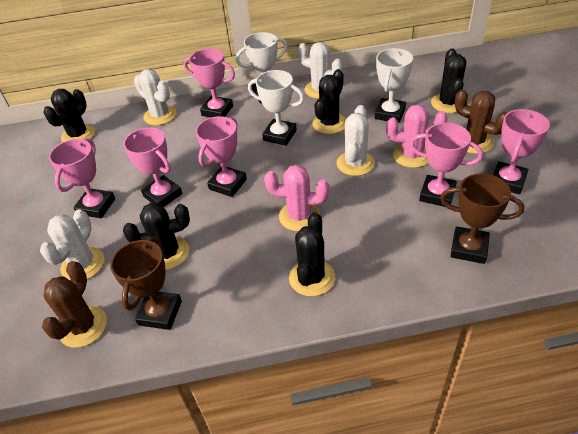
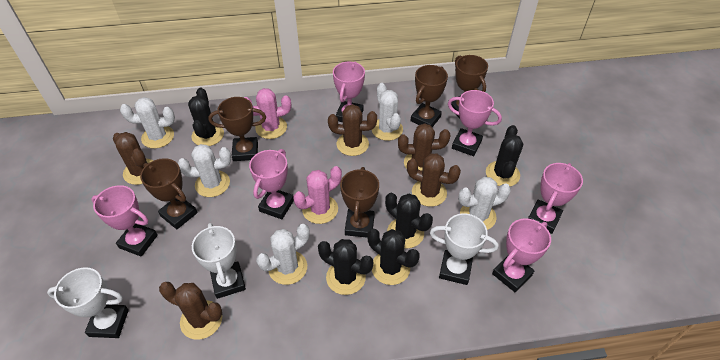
brown cactus: 2 -> 5
brown trophy: 2 -> 5
white cactus: 4 -> 5

